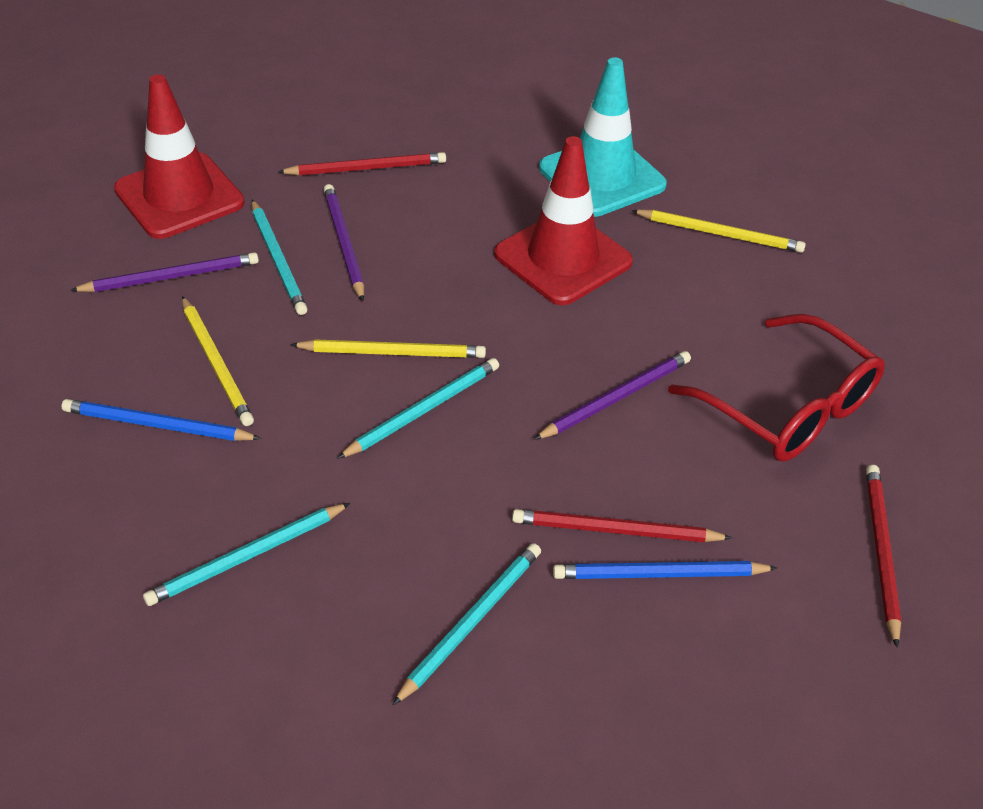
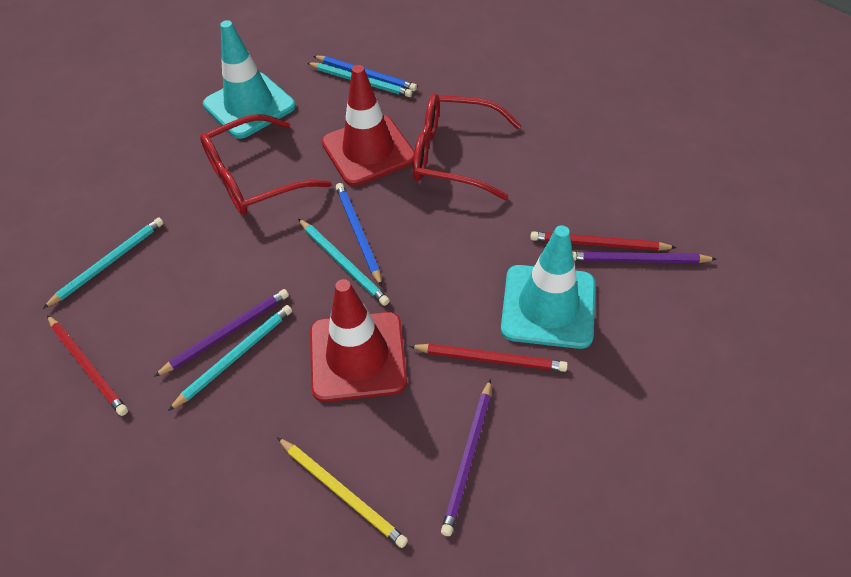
red glasses: 1 -> 2
turquoise traffic cone: 1 -> 2
yellow pencil: 3 -> 1

